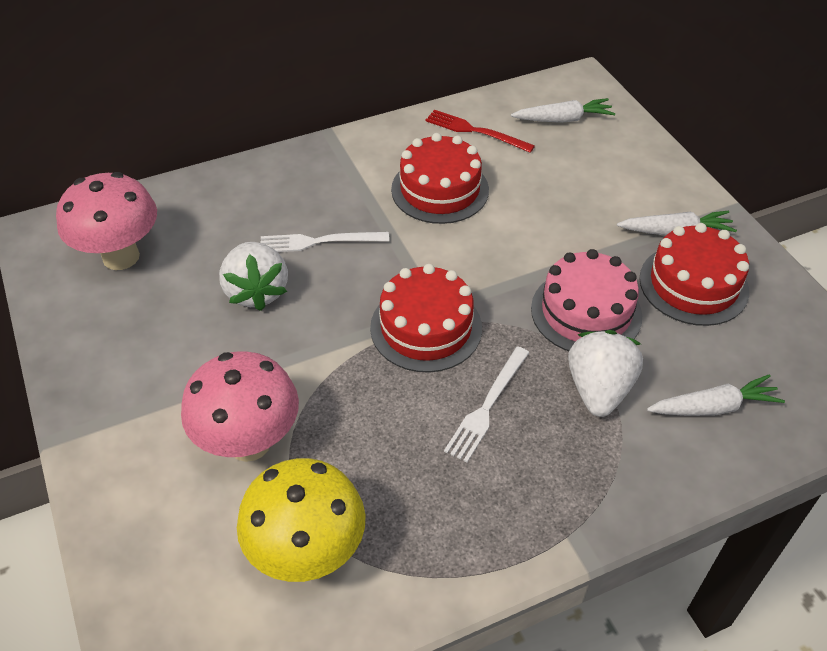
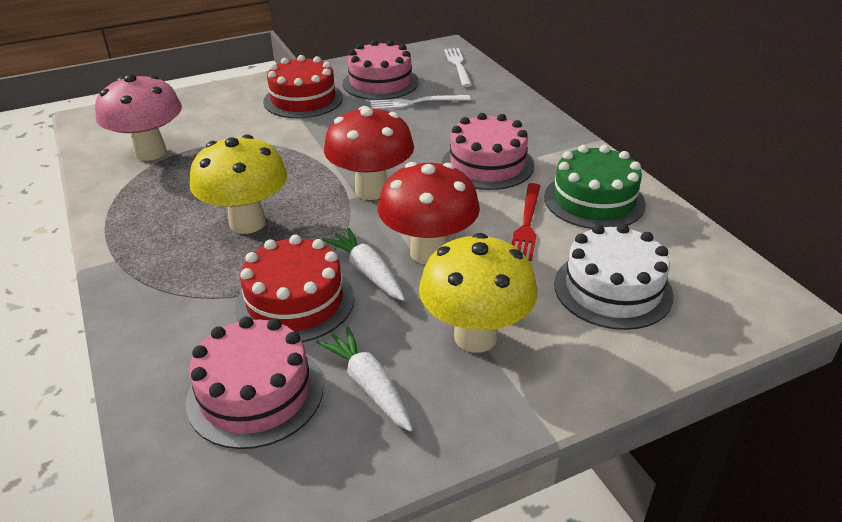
green cake: 0 -> 1
pink cake: 1 -> 3
pink mushroom: 2 -> 1
red cake: 3 -> 2
red mushroom: 0 -> 2
white cake: 0 -> 1
white carrot: 3 -> 2
white strawberry: 2 -> 0
yellow mushroom: 1 -> 2

